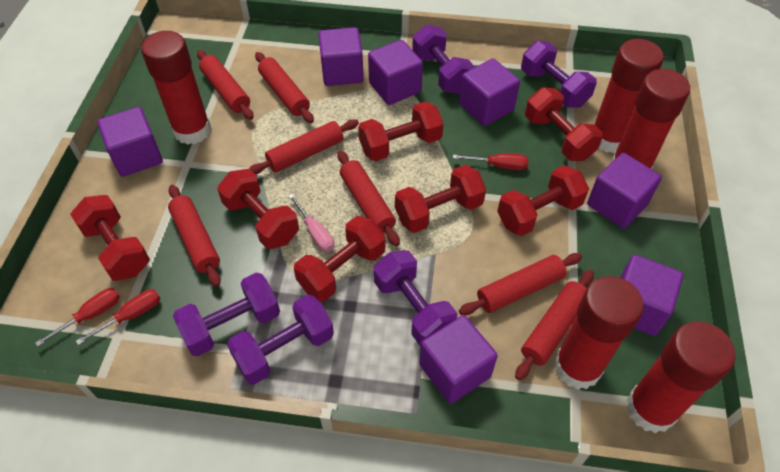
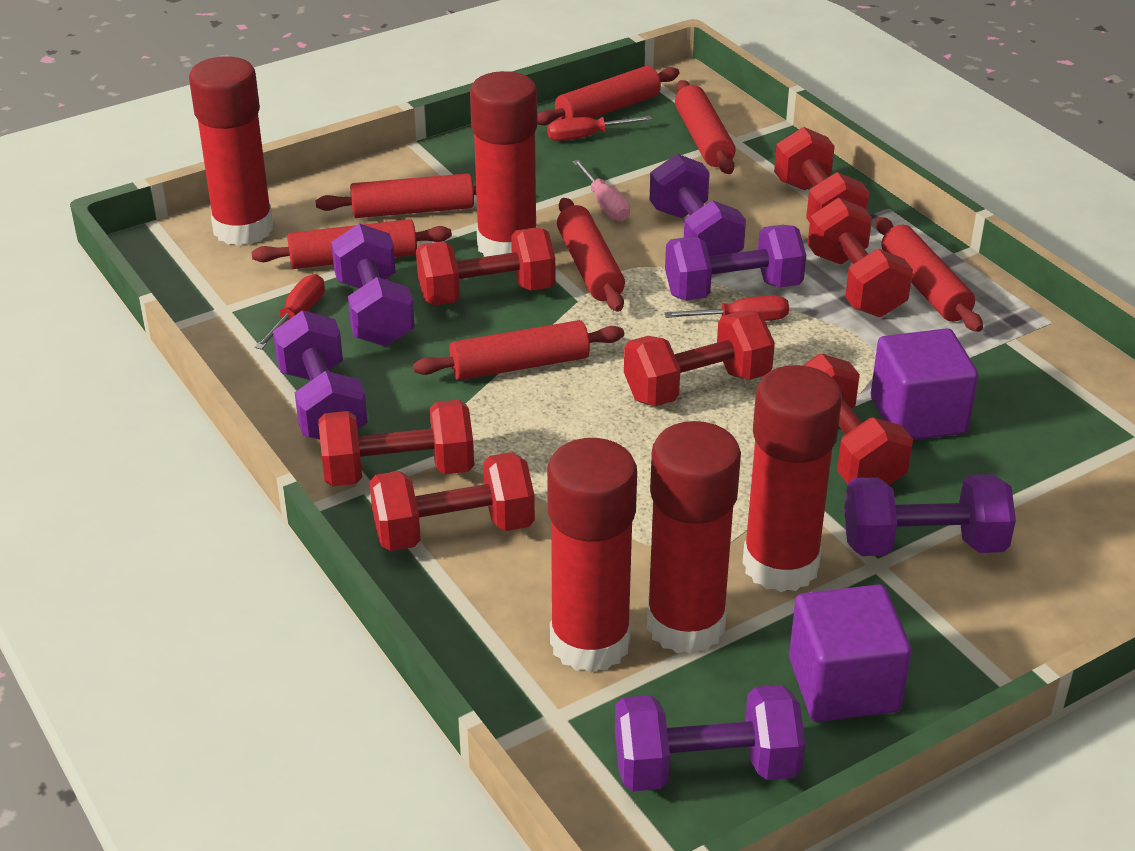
purple cube: 7 -> 2
purple dumbbell: 5 -> 6

